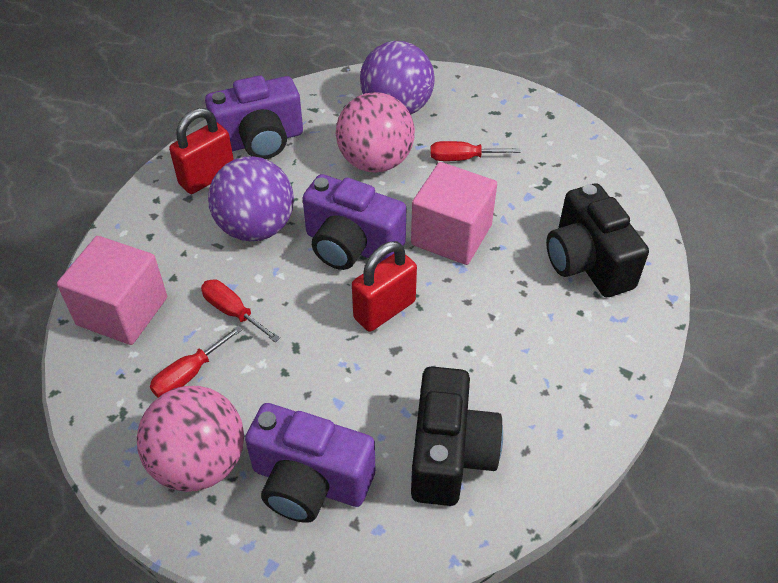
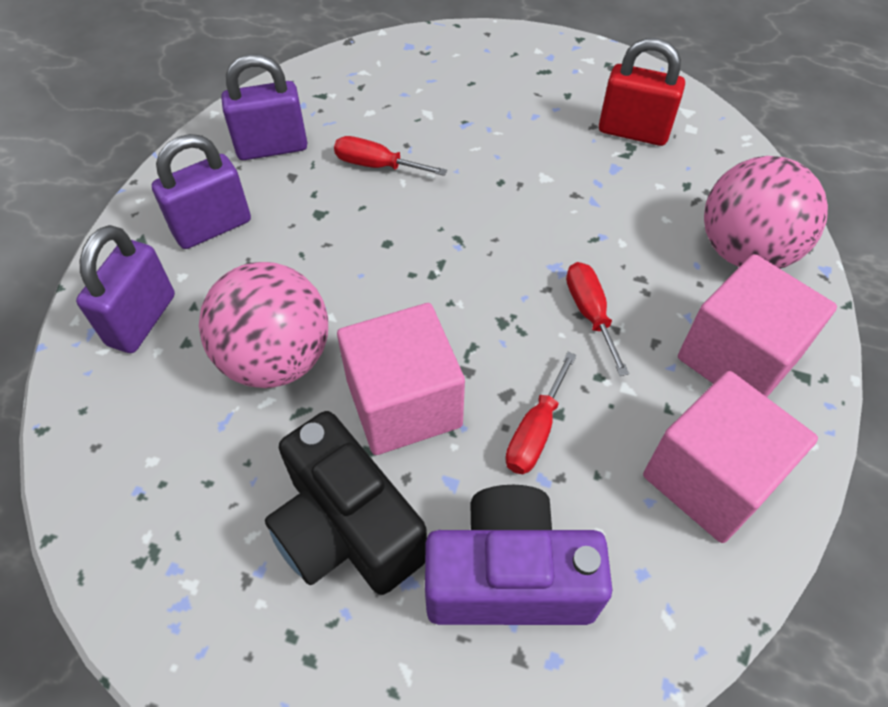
black camera: 2 -> 1
pink cube: 2 -> 3
purple ball: 2 -> 0
purple camera: 3 -> 1
purple padlock: 0 -> 3
red padlock: 2 -> 1

